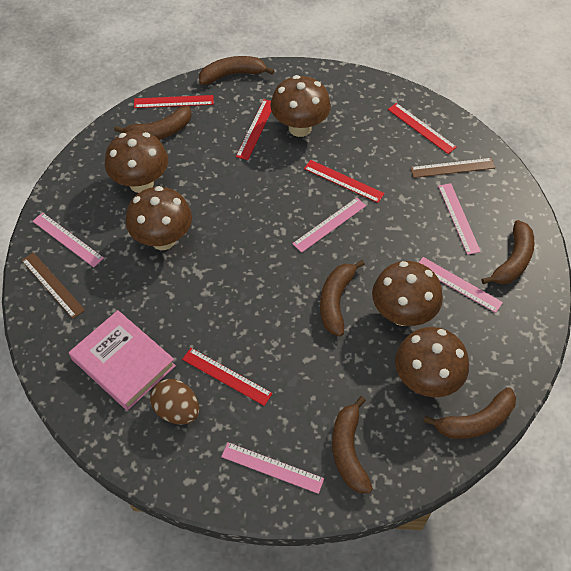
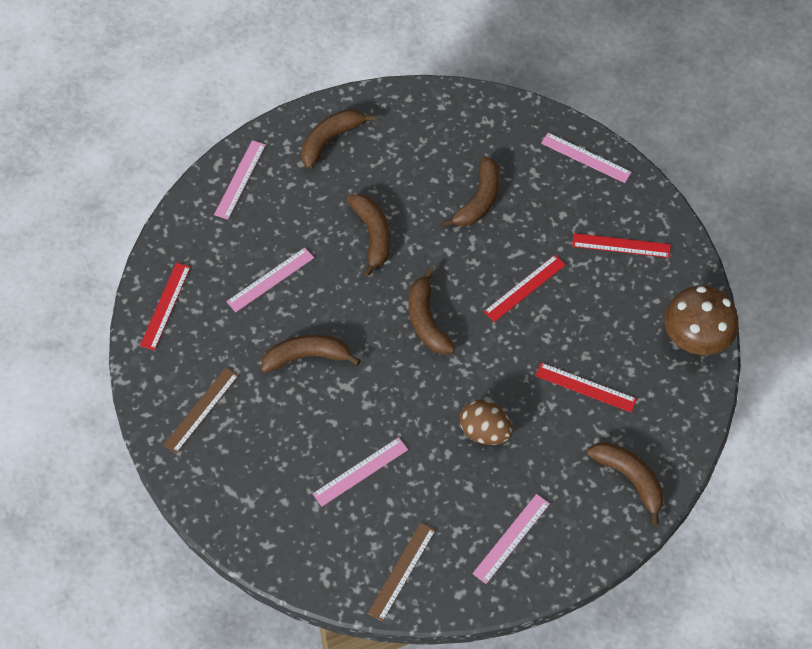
brown mushroom: 5 -> 1
pink book: 1 -> 0
red ruler: 5 -> 4

